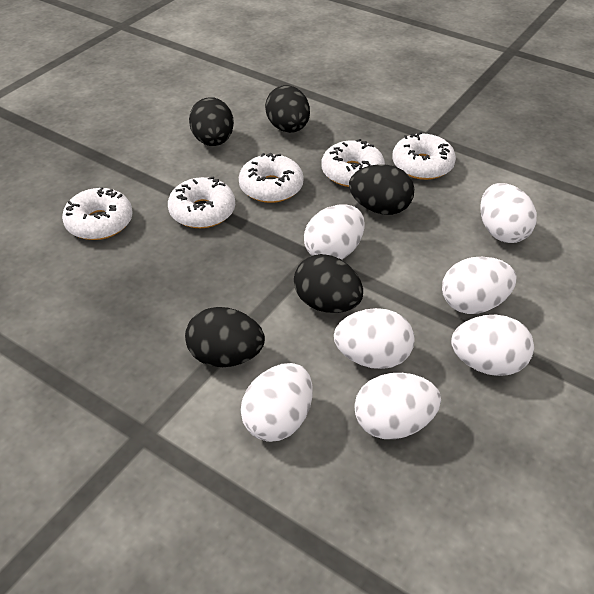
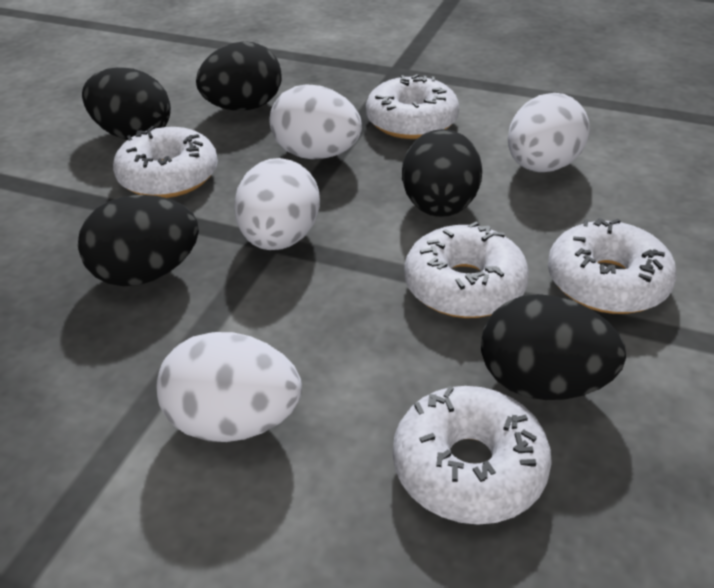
white egg: 7 -> 4

